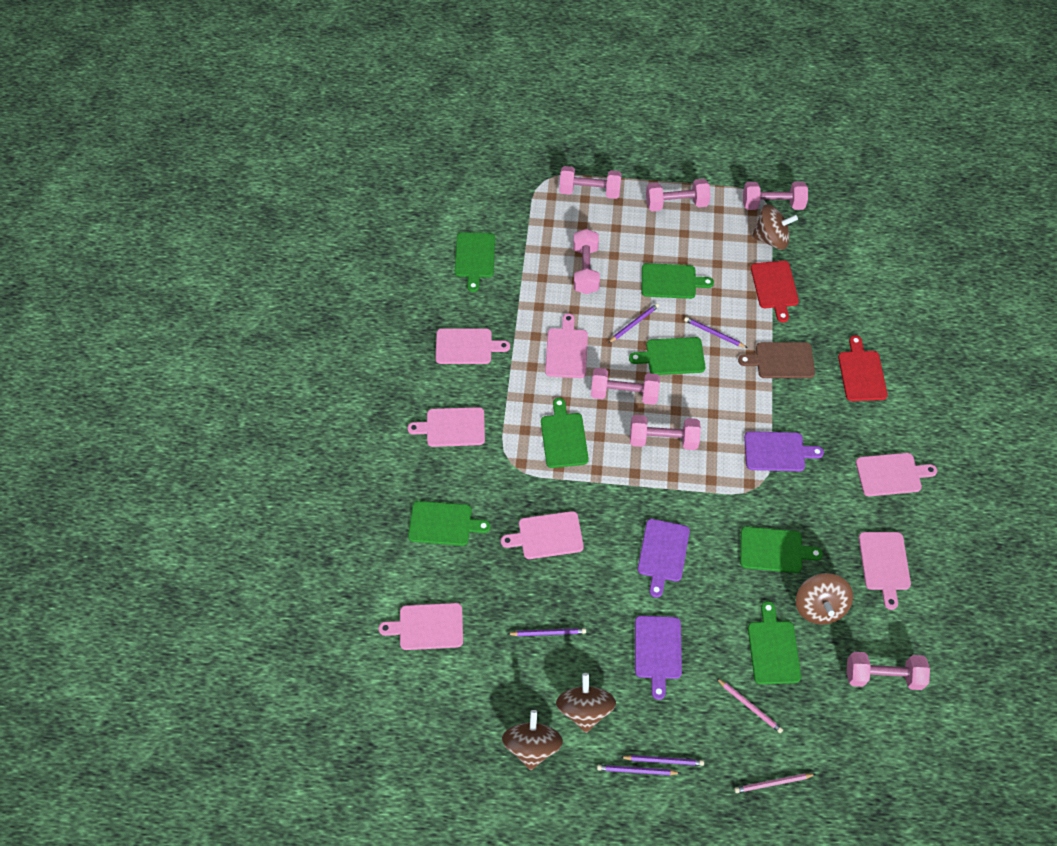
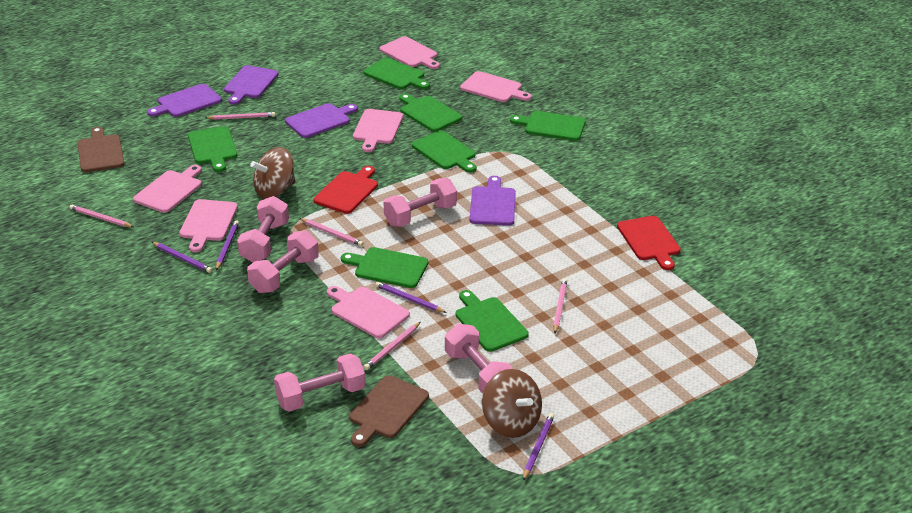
brown cutting board: 1 -> 2
brown spinning top: 4 -> 2
pink cutting board: 7 -> 6
pink dumbbell: 7 -> 5
pink pencil: 2 -> 5
purple cutting board: 3 -> 4
purple pencil: 5 -> 4

